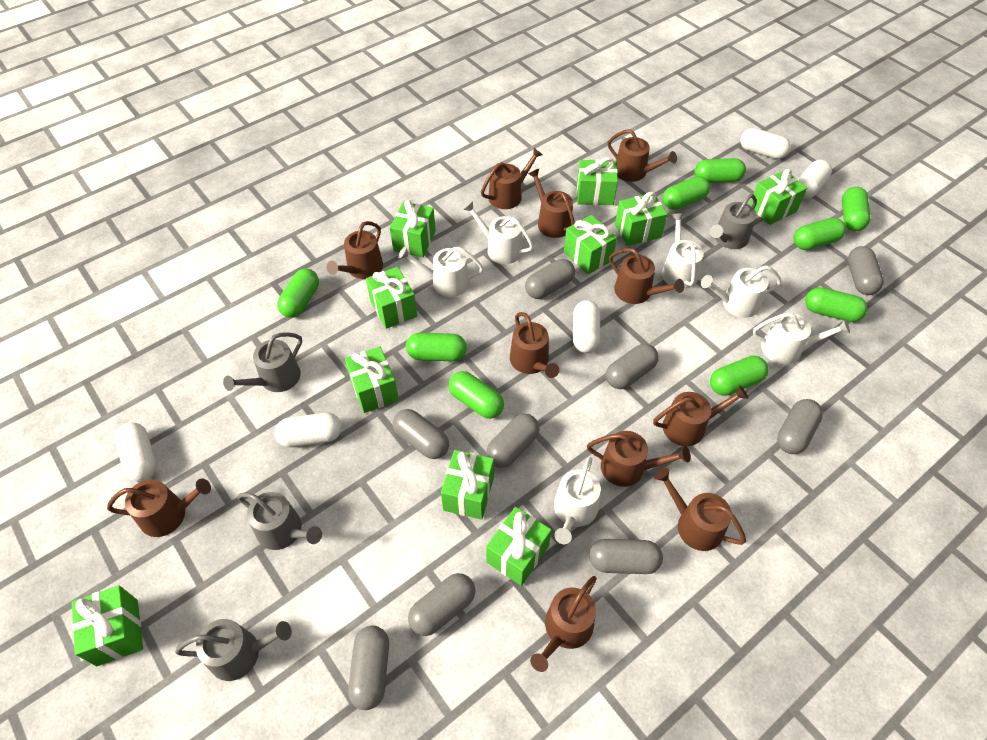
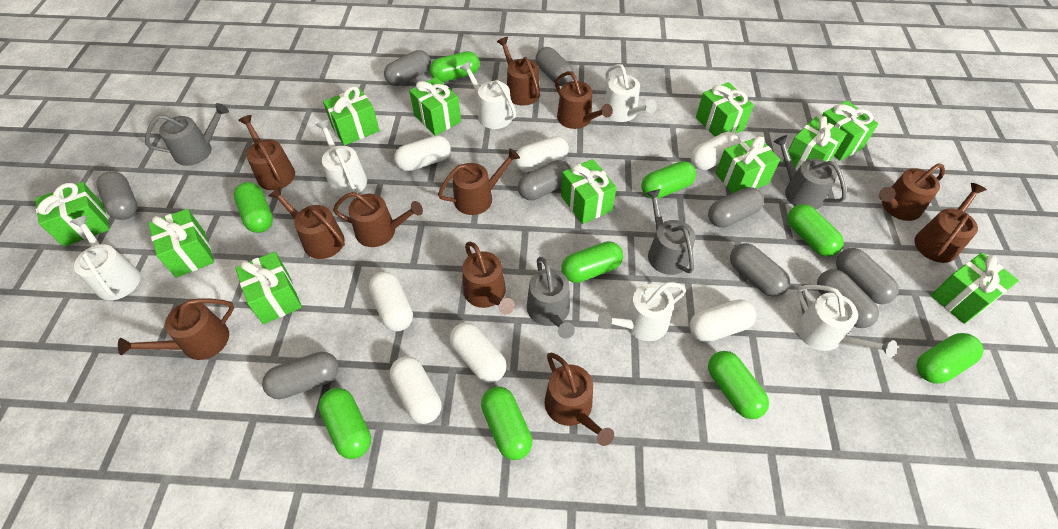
green gift: 10 -> 11
white capsule: 5 -> 7

